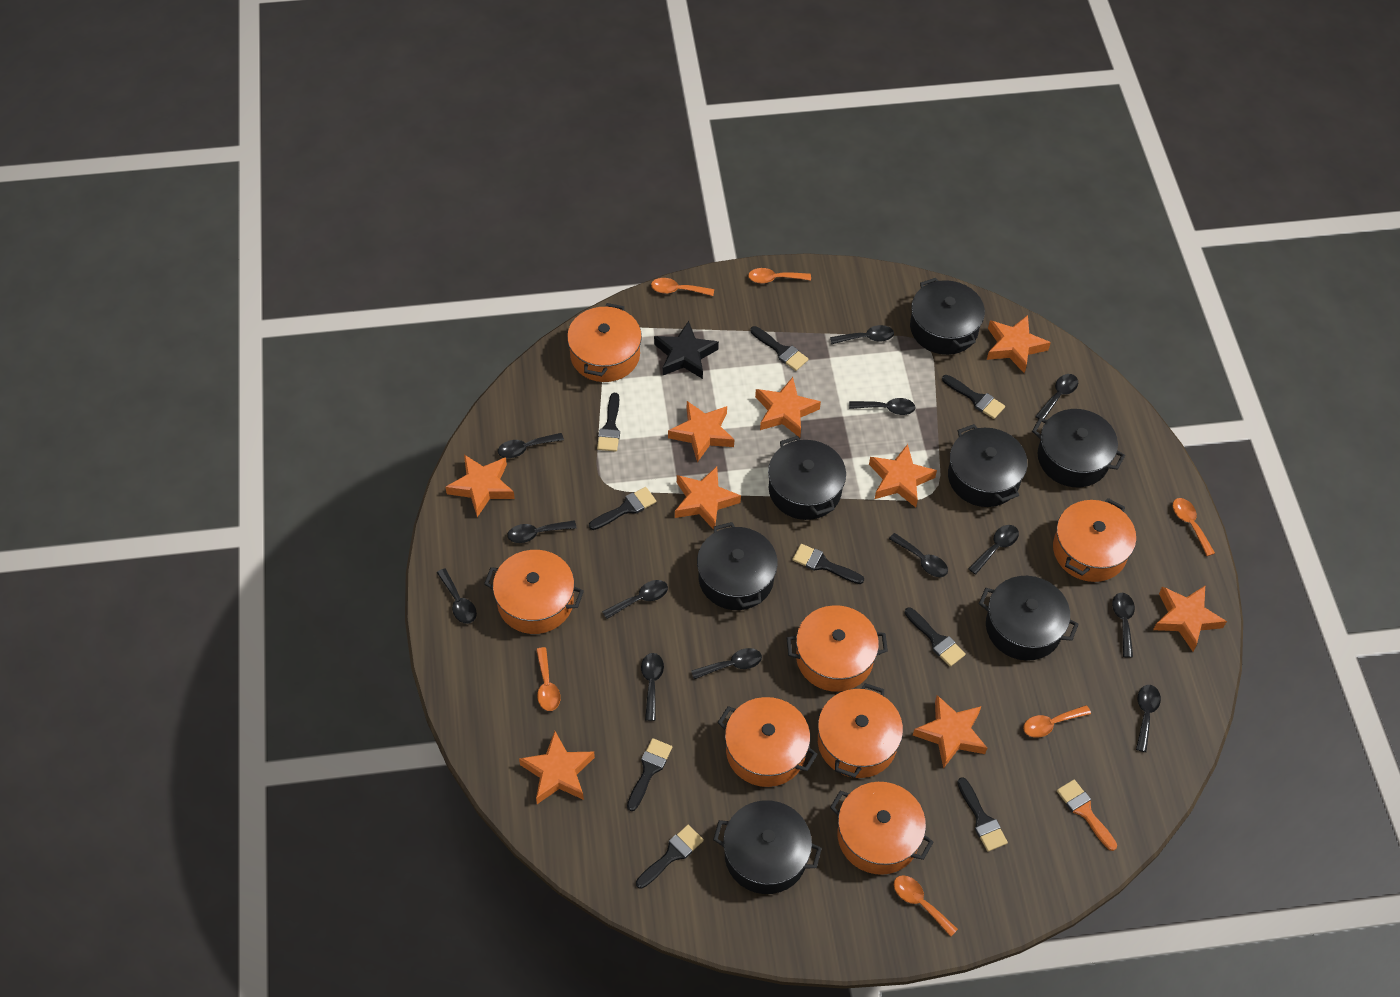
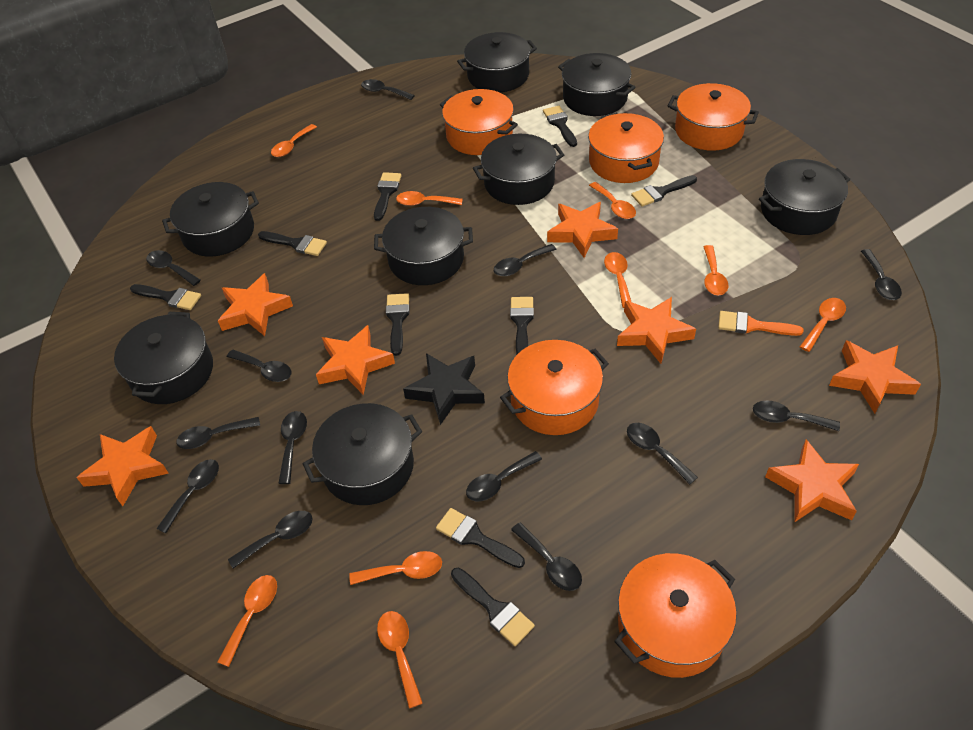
black pot: 7 -> 8
orange pot: 7 -> 5
orange spoon: 6 -> 9
orange star: 9 -> 7

